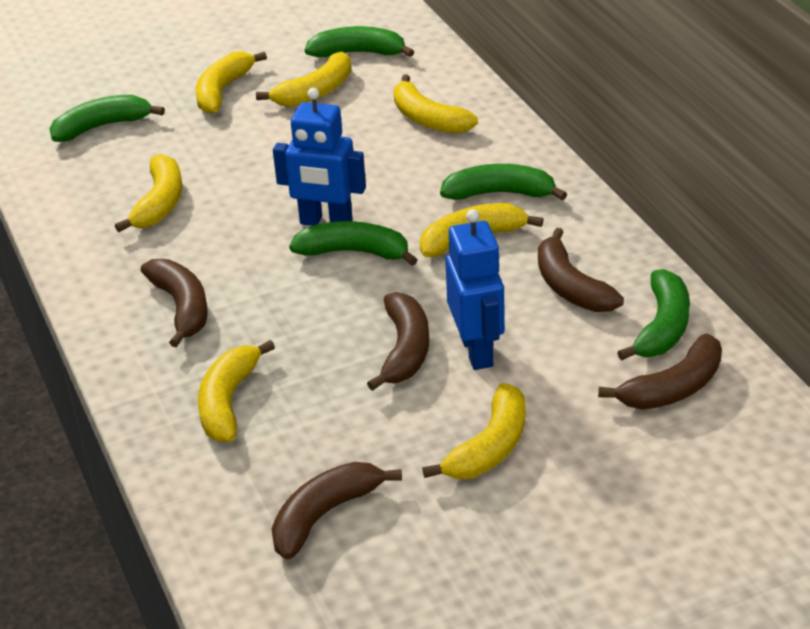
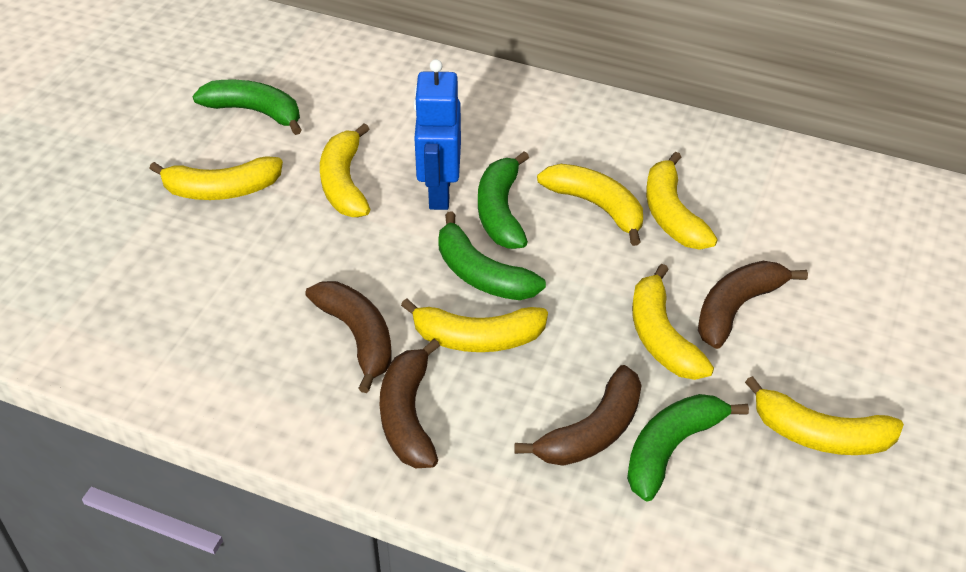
blue robot: 2 -> 1
brown banana: 5 -> 4
green banana: 5 -> 4

